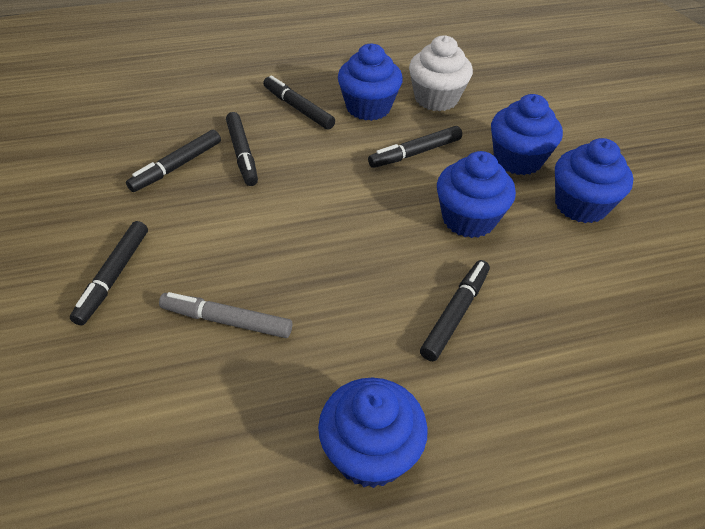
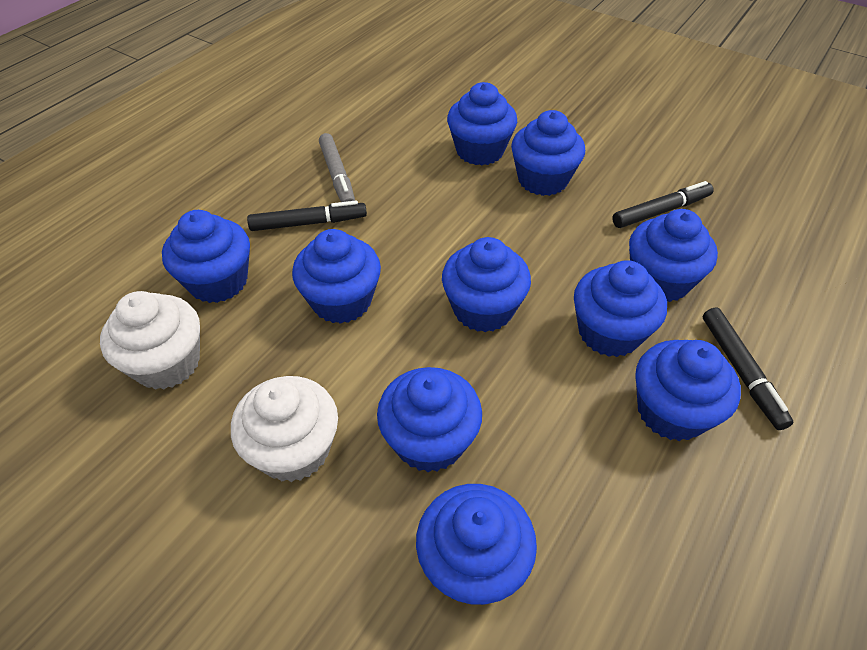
black marker: 6 -> 3
blue cupcake: 5 -> 10
white cupcake: 1 -> 2

